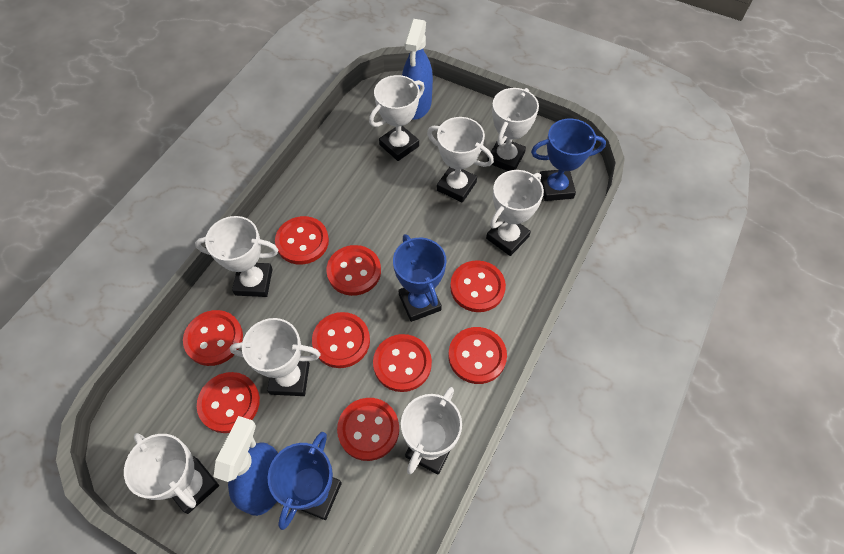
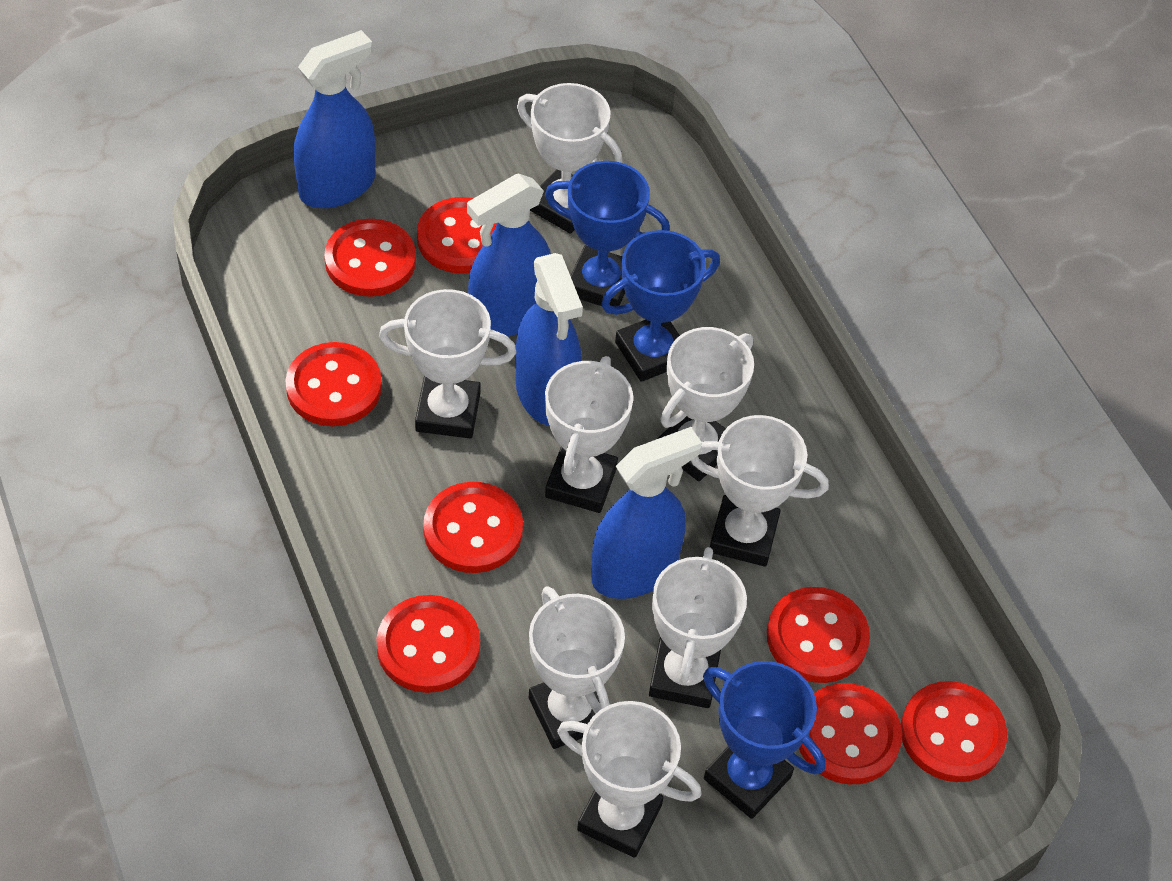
blue spray bottle: 2 -> 4
red button: 9 -> 8

